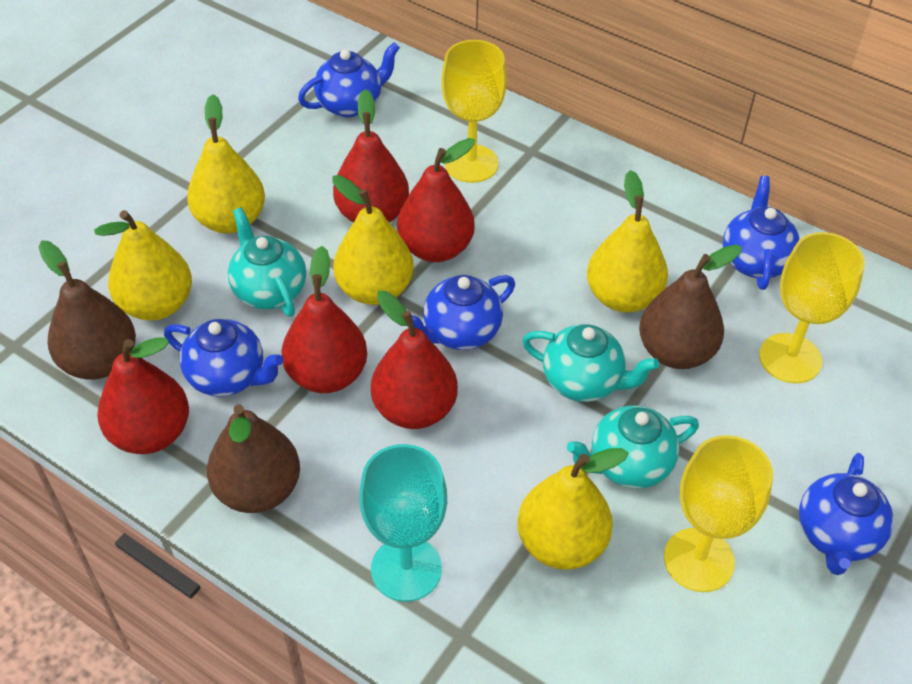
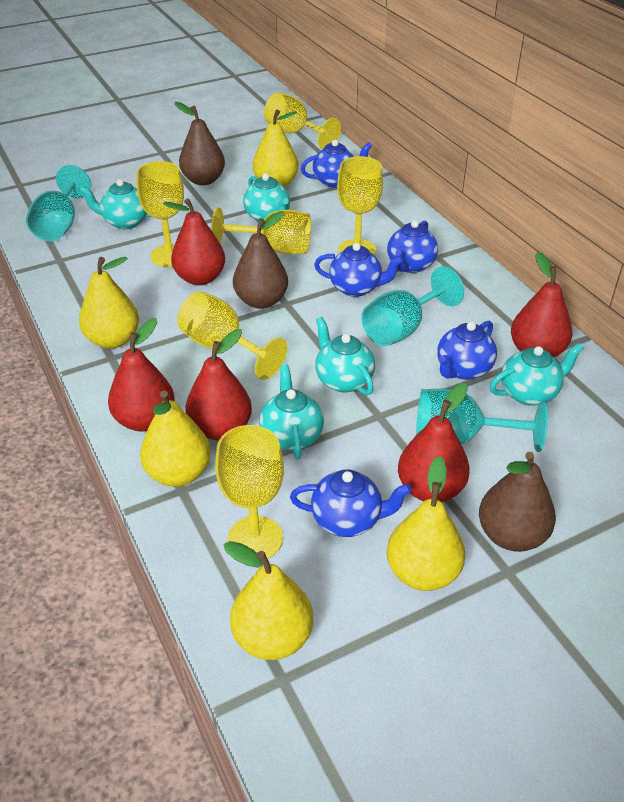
turquoise goblet: 1 -> 3
turquoise teapot: 3 -> 5
yellow goblet: 3 -> 6

